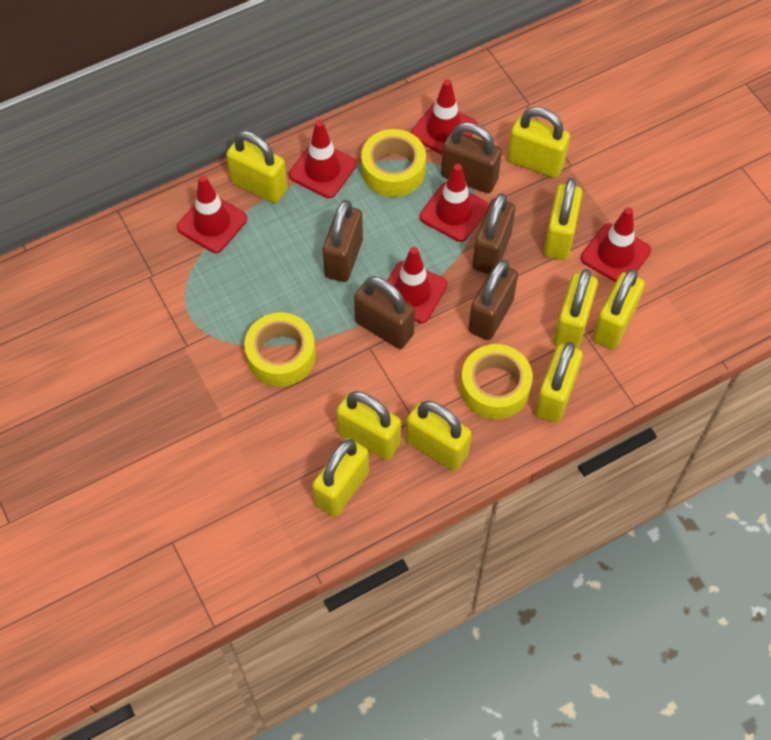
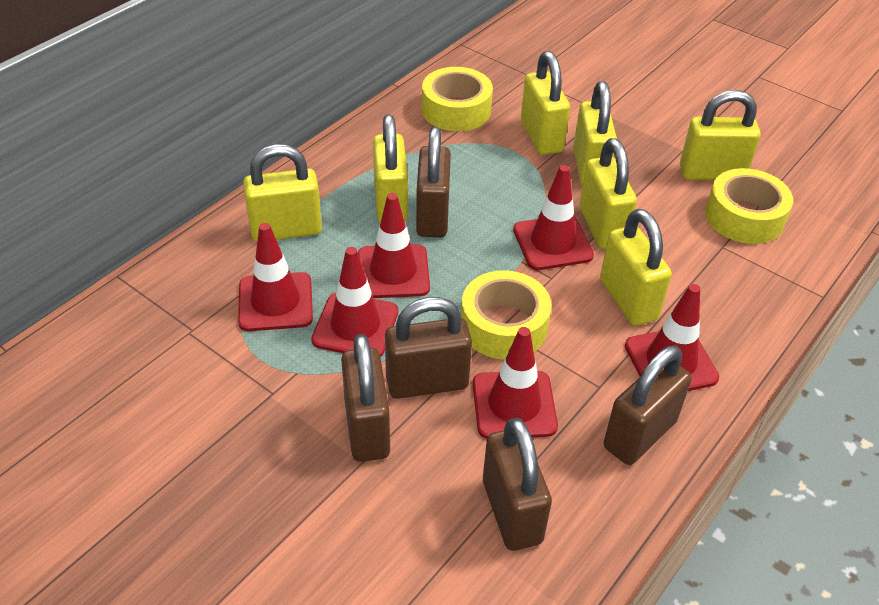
yellow padlock: 9 -> 7

